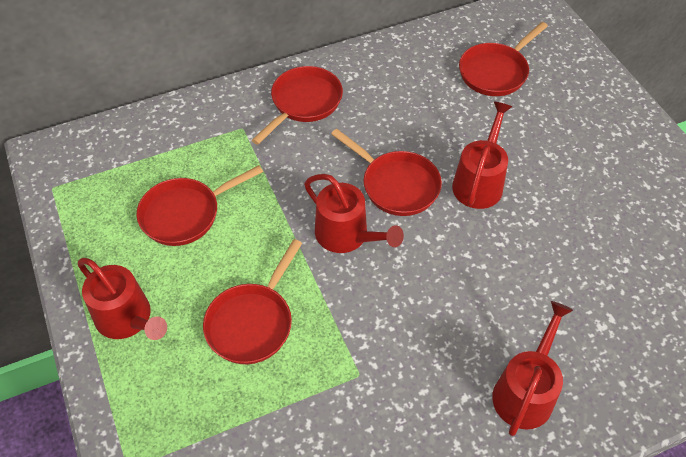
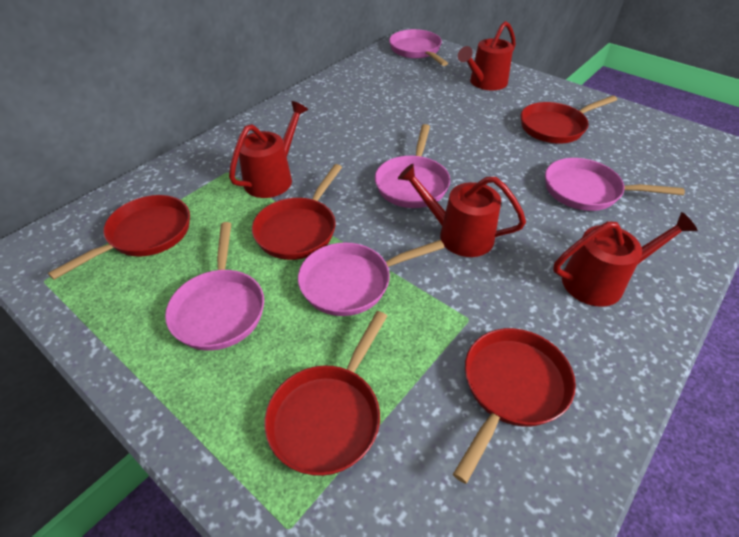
pink pan: 0 -> 5

